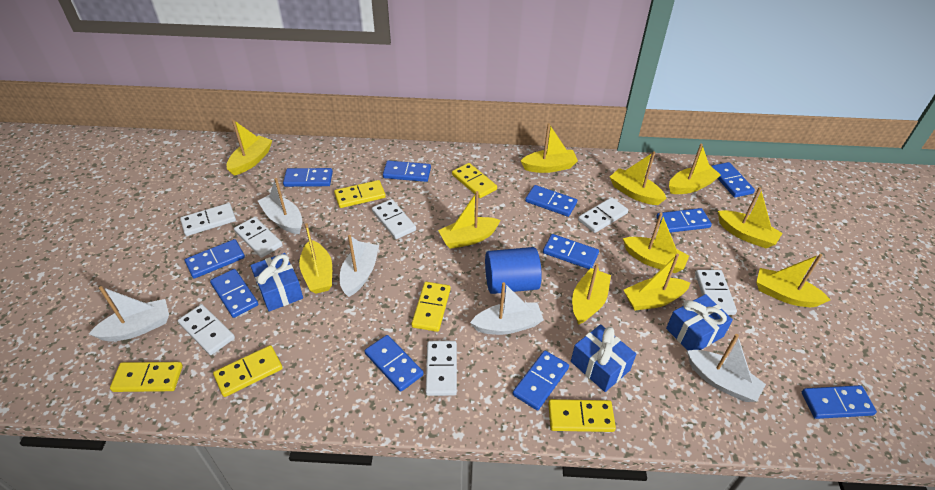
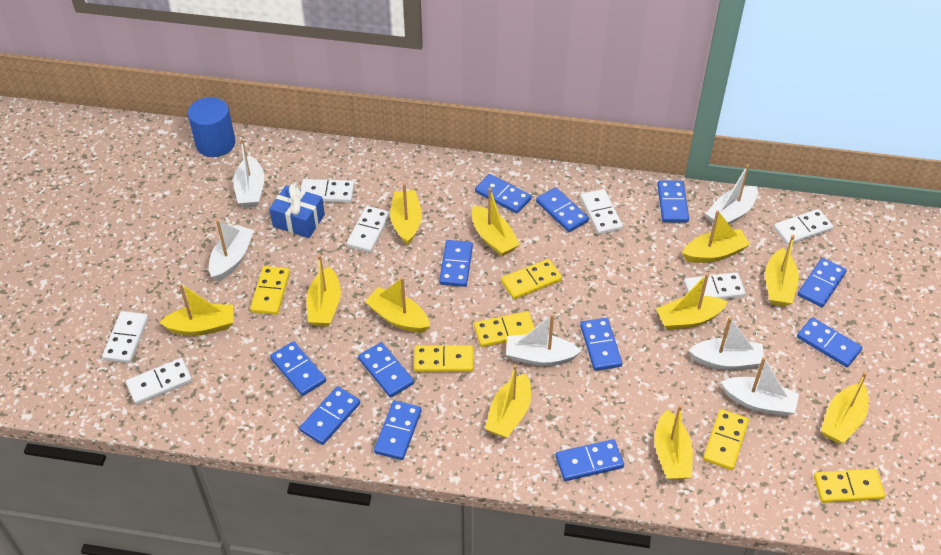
blue domino: 11 -> 12
blue gift: 3 -> 1
white boat: 5 -> 6

